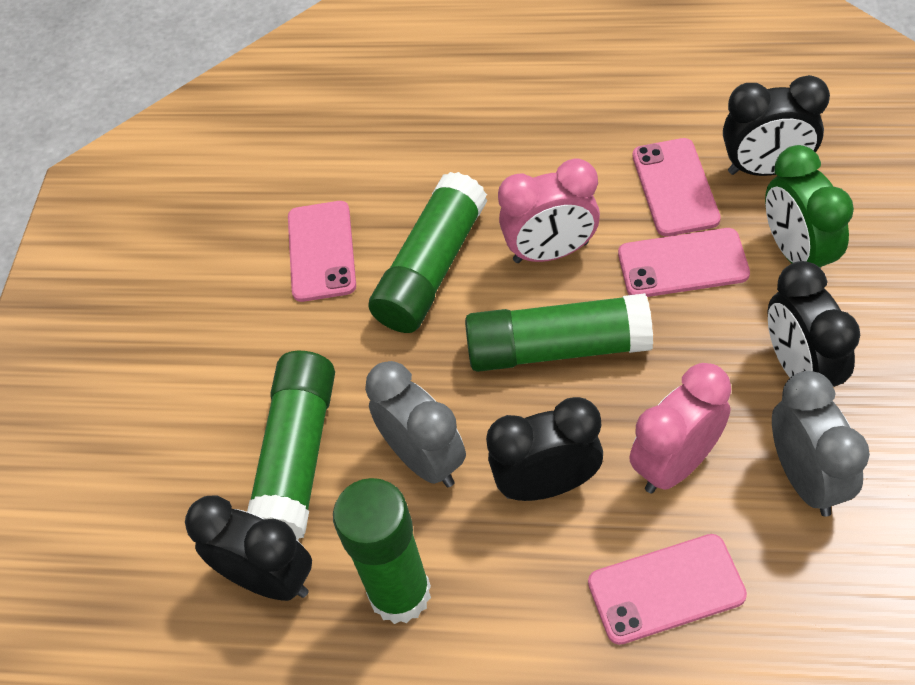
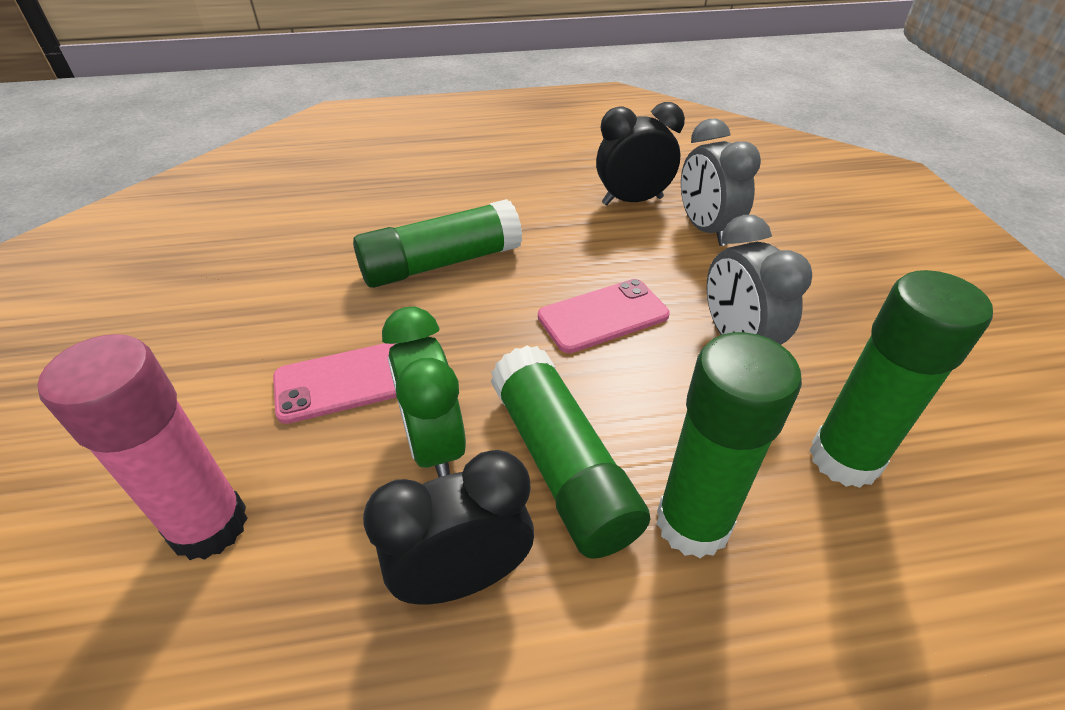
black clock: 4 -> 2
pink clock: 2 -> 0
pink glue stick: 0 -> 1
pink phone: 4 -> 2

